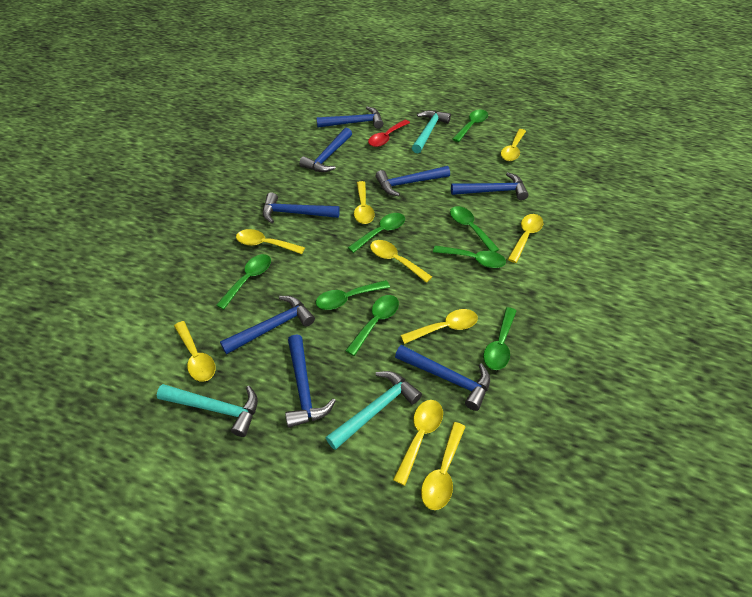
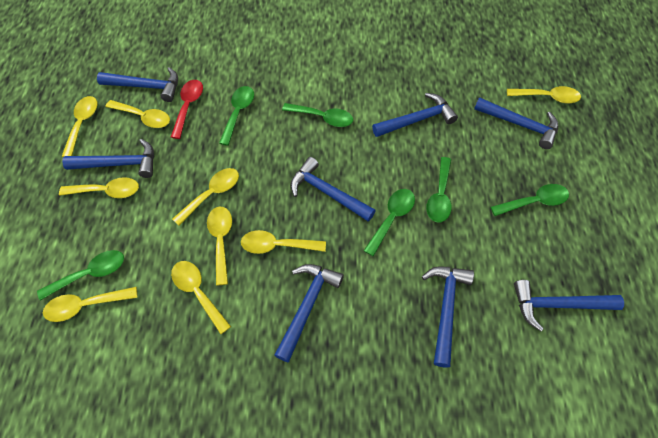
green spoon: 8 -> 6
turquoise hammer: 3 -> 0

